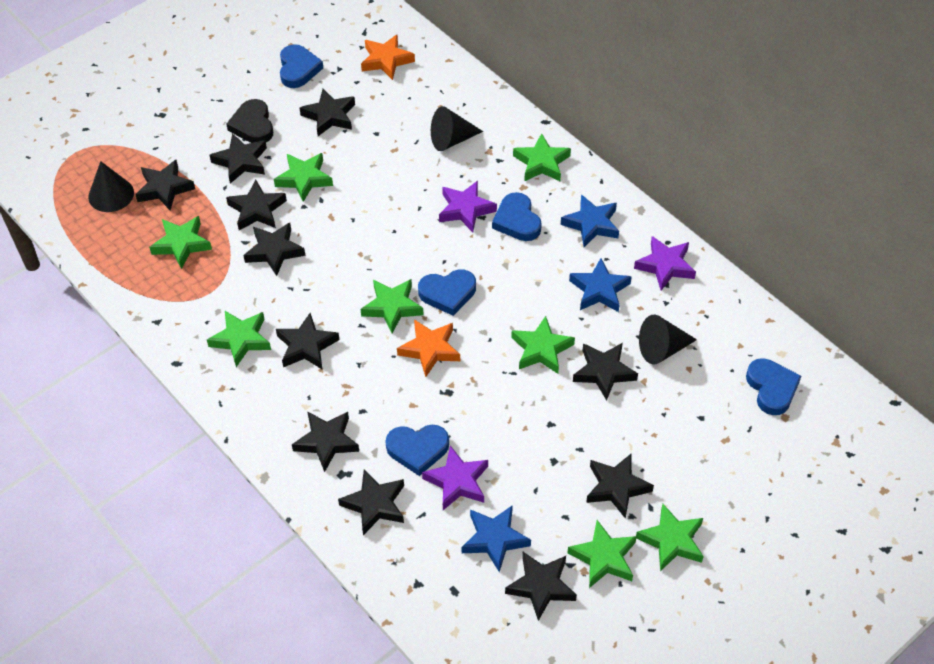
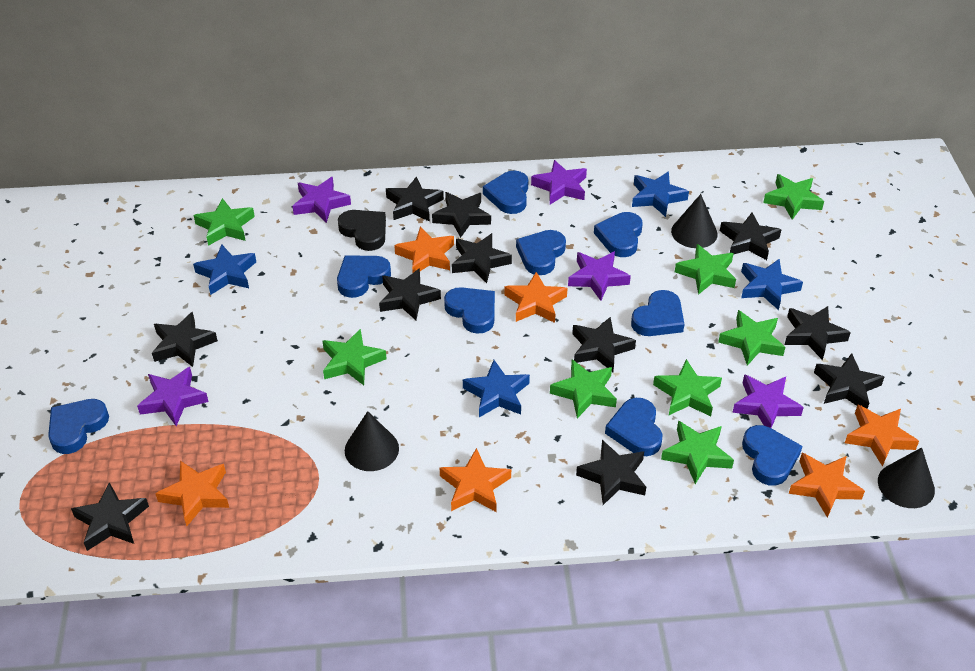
blue heart: 5 -> 9
blue star: 3 -> 4
orange star: 2 -> 6
purple star: 3 -> 5

